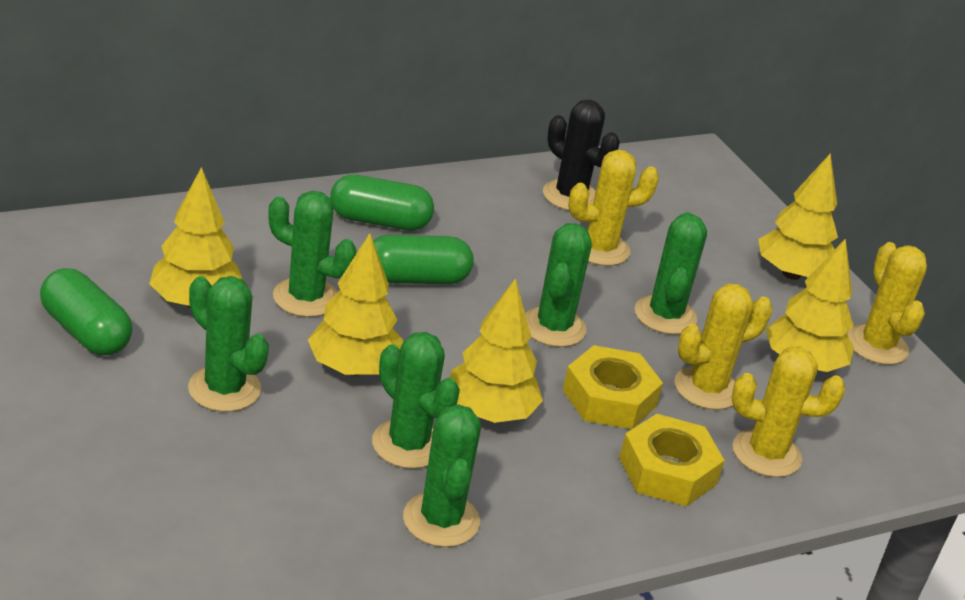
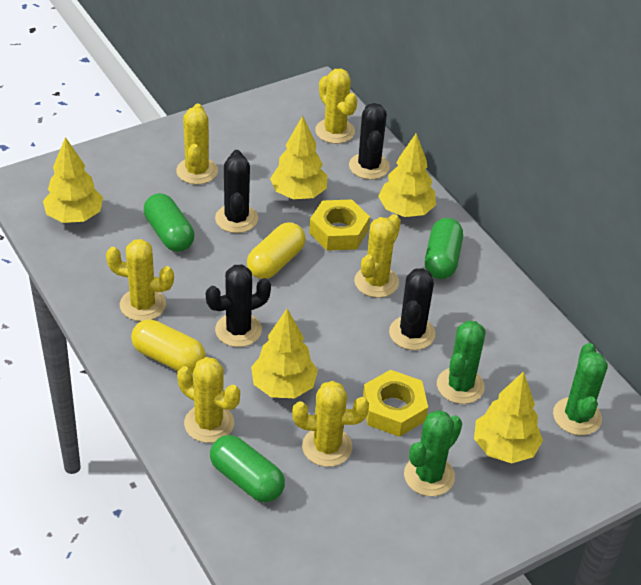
black cactus: 1 -> 4
green cactus: 6 -> 3
yellow cactus: 4 -> 6
yellow capsule: 0 -> 2

